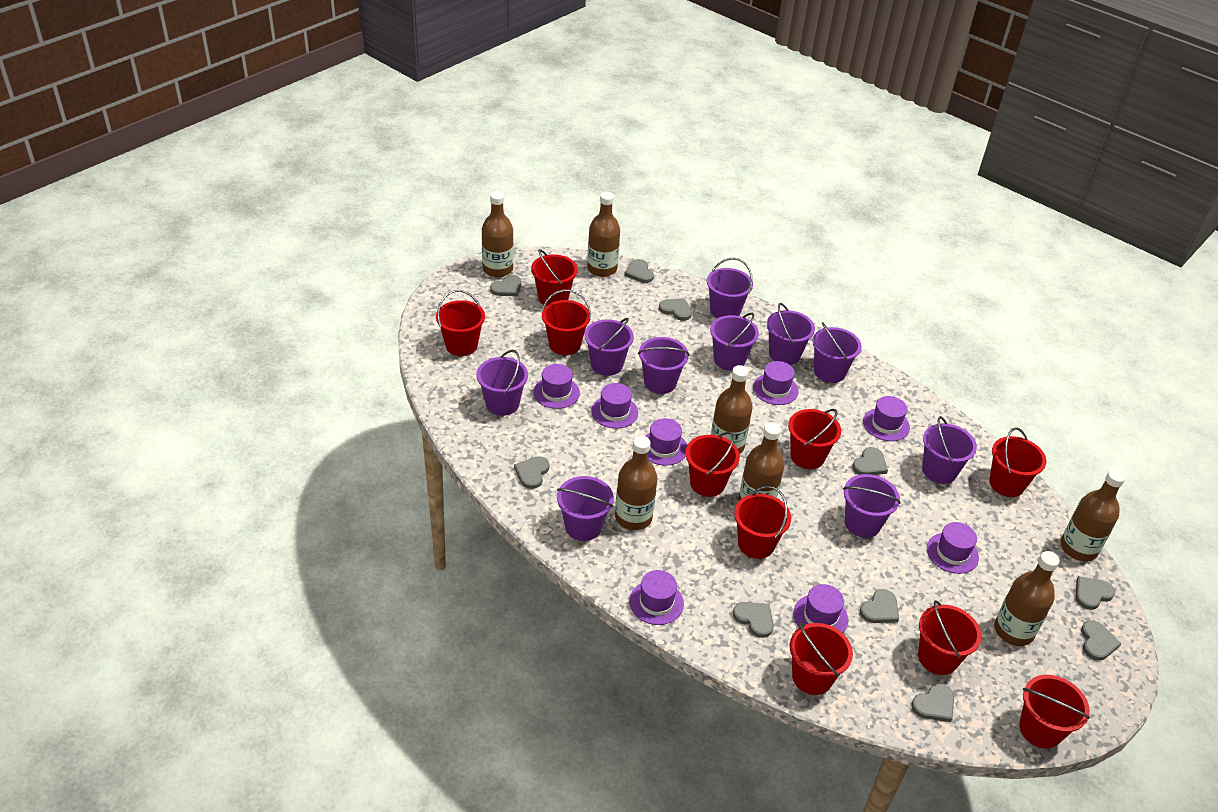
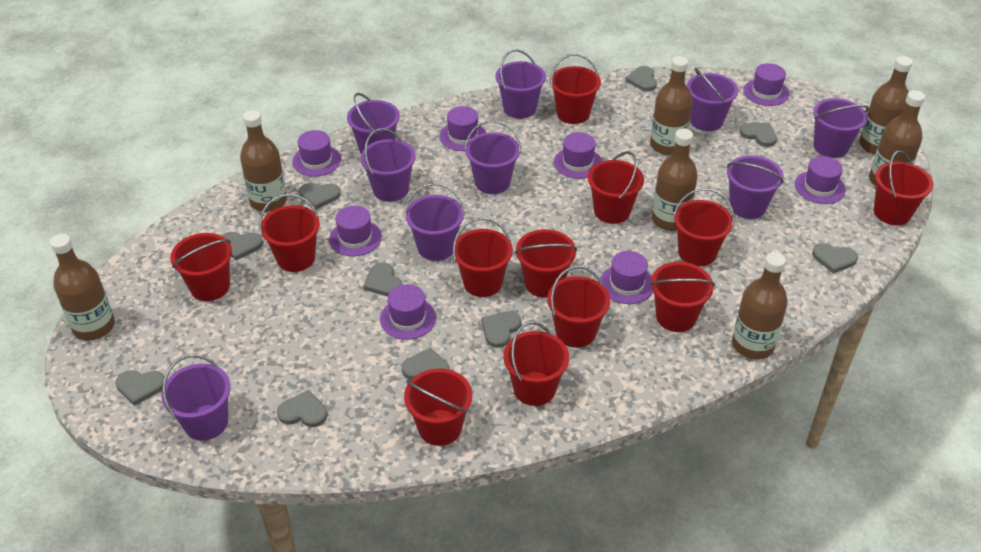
purple bucket: 10 -> 9
red bucket: 10 -> 12

